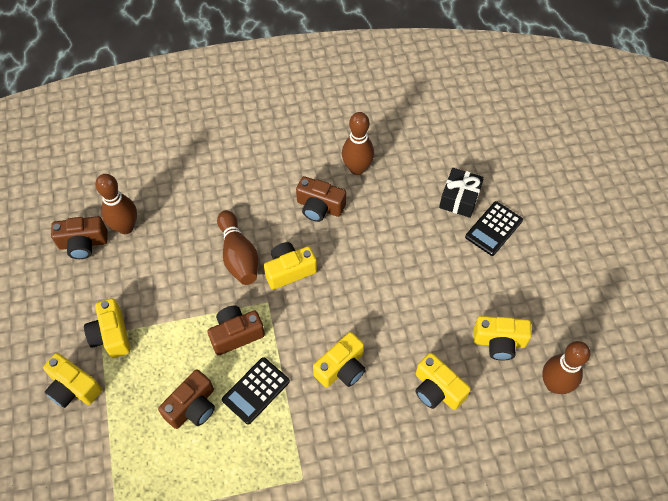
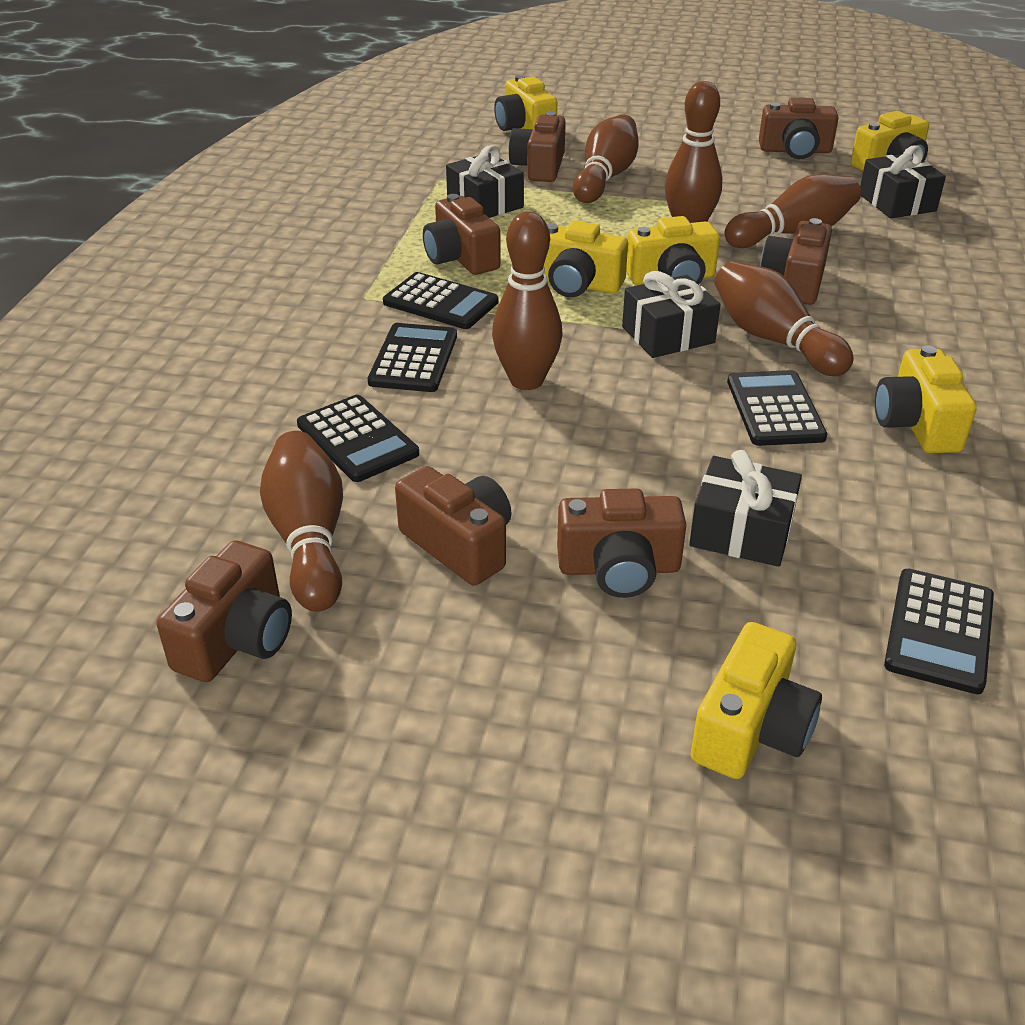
black calculator: 2 -> 5
black gift: 1 -> 4
brown bowling pin: 4 -> 6
brown camera: 4 -> 7

